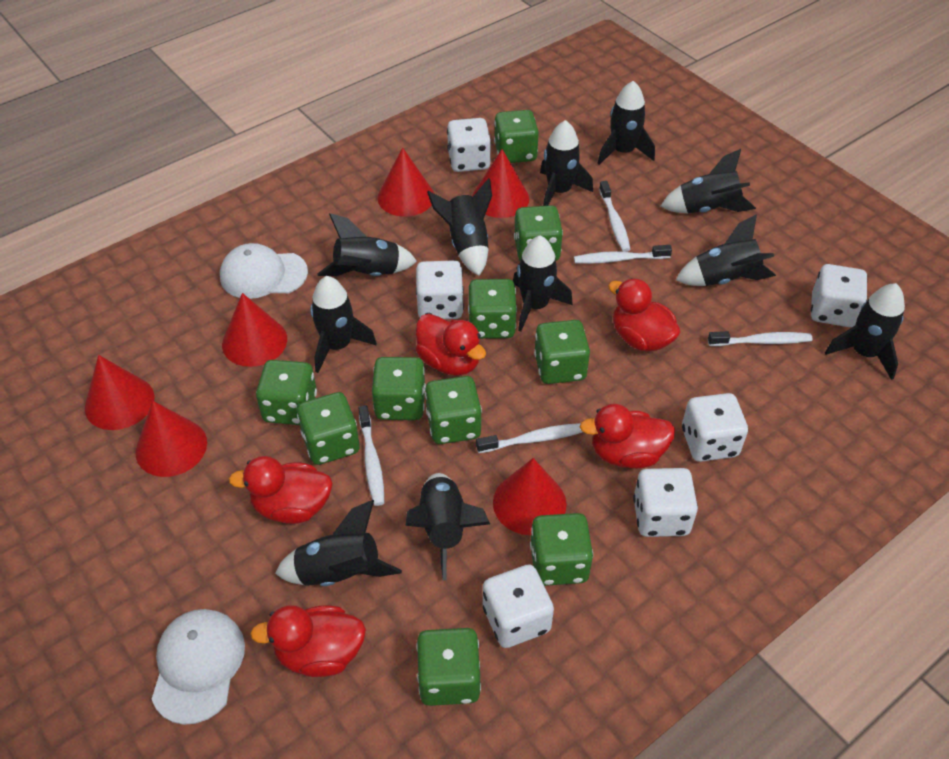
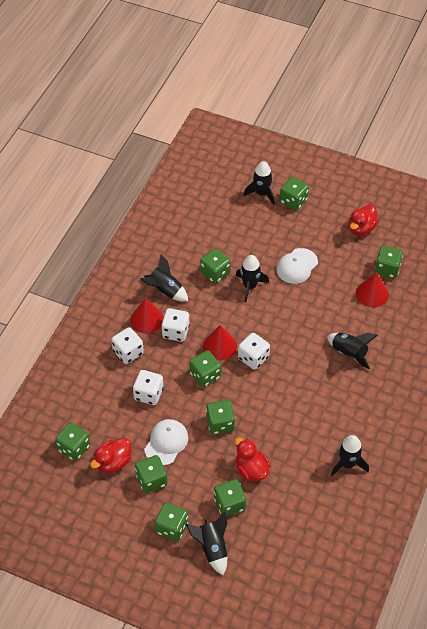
black rocket: 11 -> 6
green dice: 10 -> 9
red cone: 6 -> 3
red duck: 5 -> 3
white dice: 6 -> 4
white toothbrush: 5 -> 0

